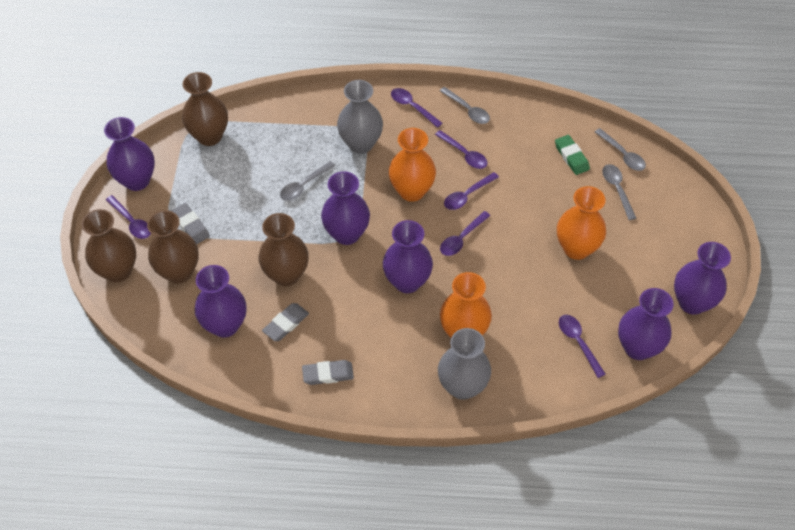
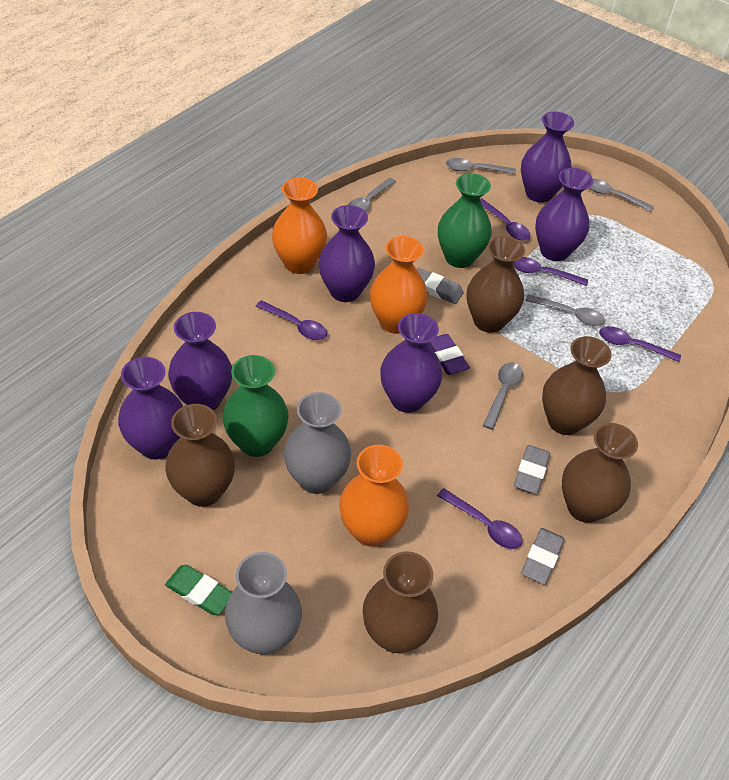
brown vase: 4 -> 5
green vase: 0 -> 2
grey spoon: 4 -> 5
purple eraser: 0 -> 1
purple spoon: 6 -> 5

